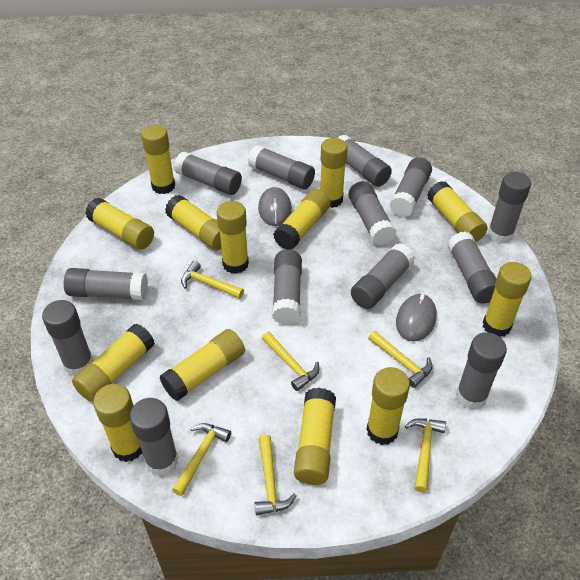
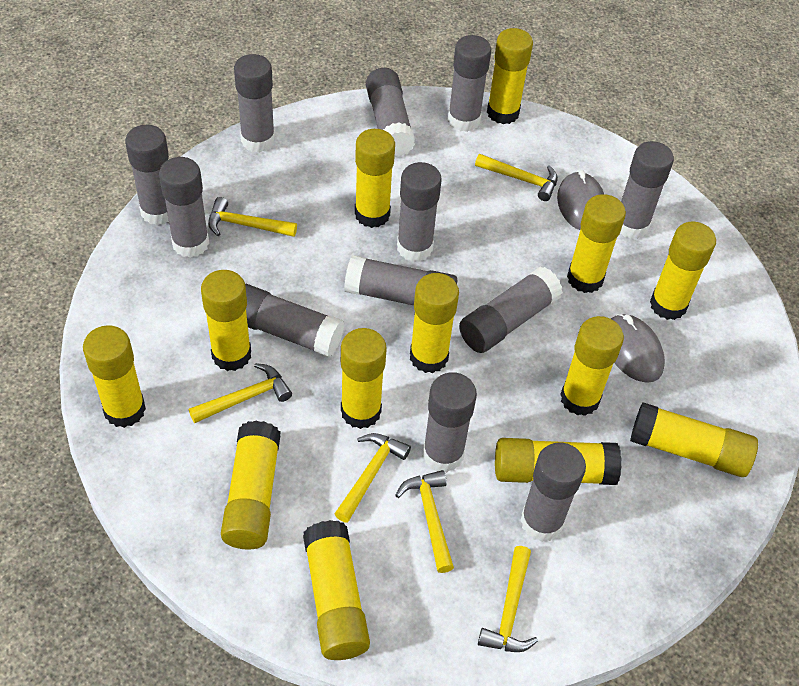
grey glue stick: 13 -> 12

